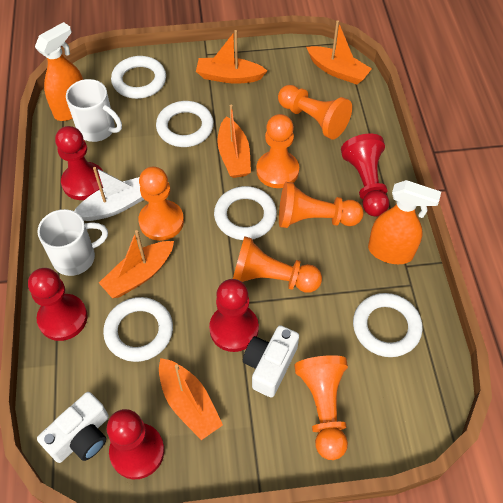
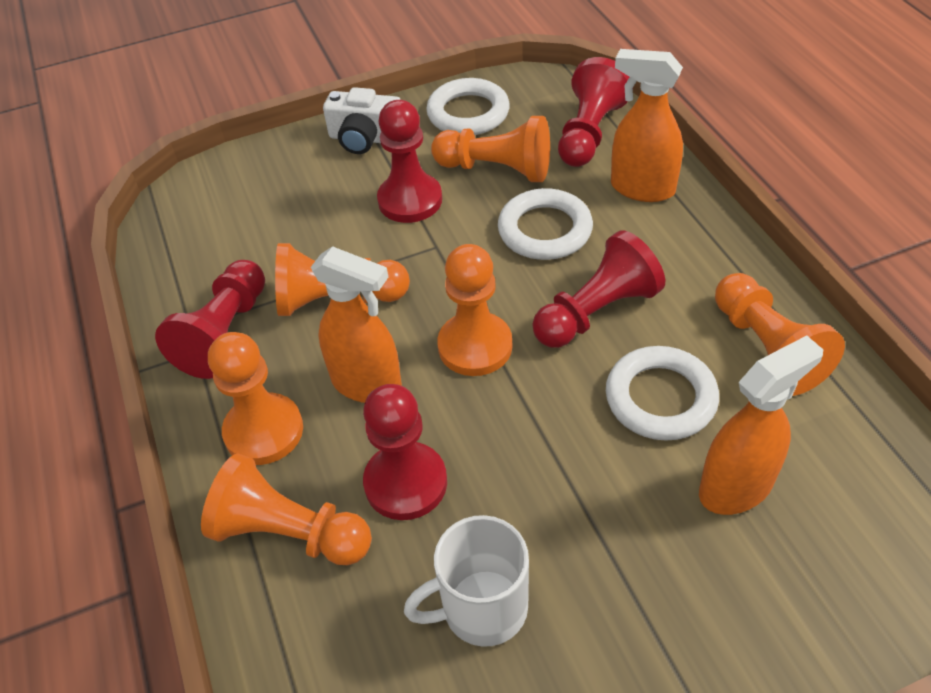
orange boat: 5 -> 0
orange spray bottle: 2 -> 3
white boat: 1 -> 0
white camera: 2 -> 1
white mug: 2 -> 1
white ring: 5 -> 3

